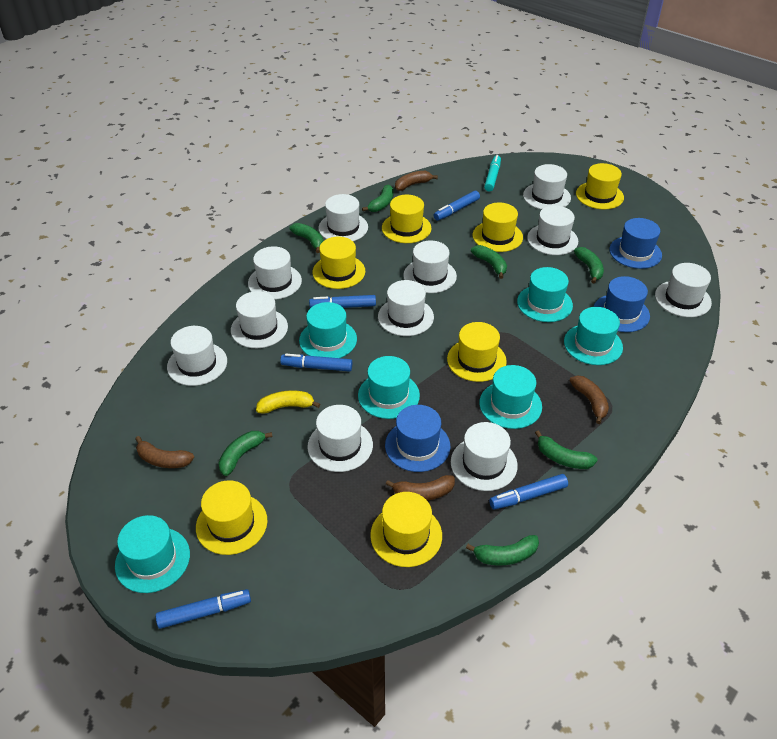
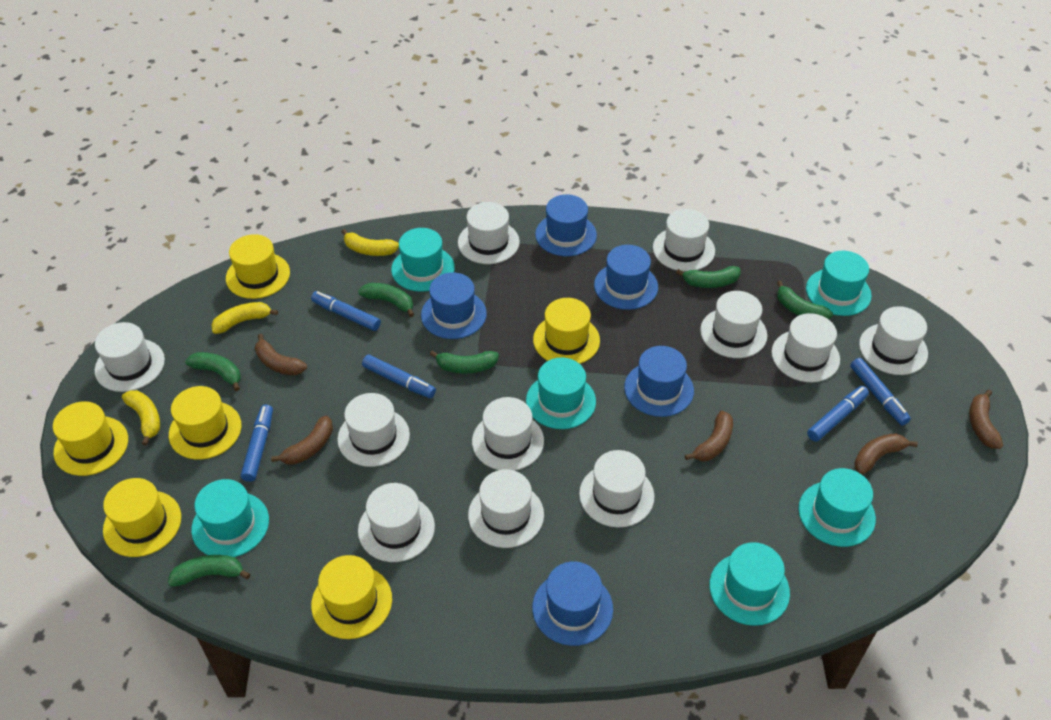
blue hat: 3 -> 5
brown banana: 4 -> 5
green banana: 7 -> 6
turquoise marker: 1 -> 0
yellow banana: 1 -> 3
yellow hat: 7 -> 6

